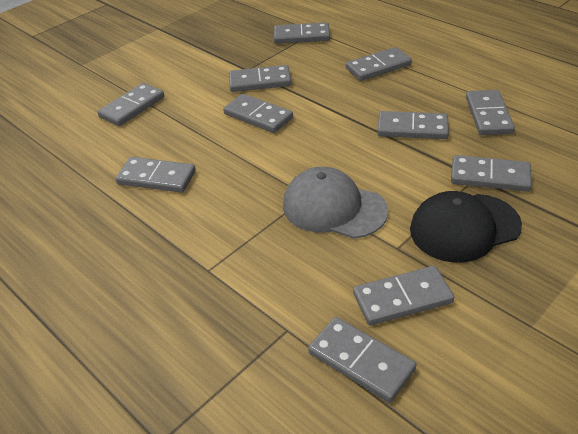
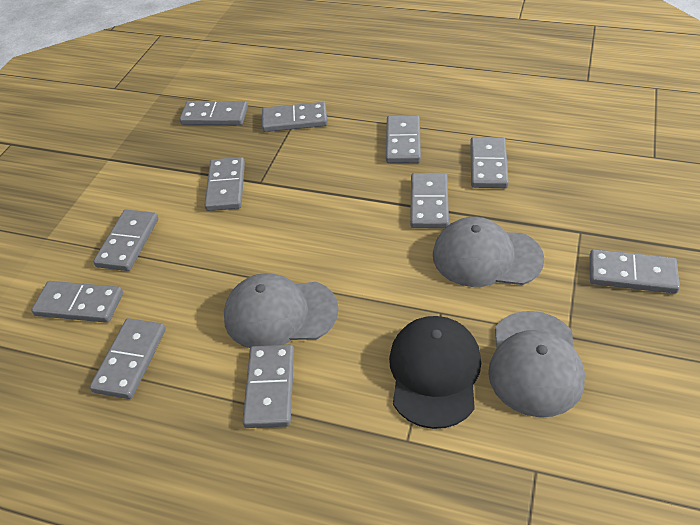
grey cap: 1 -> 3

